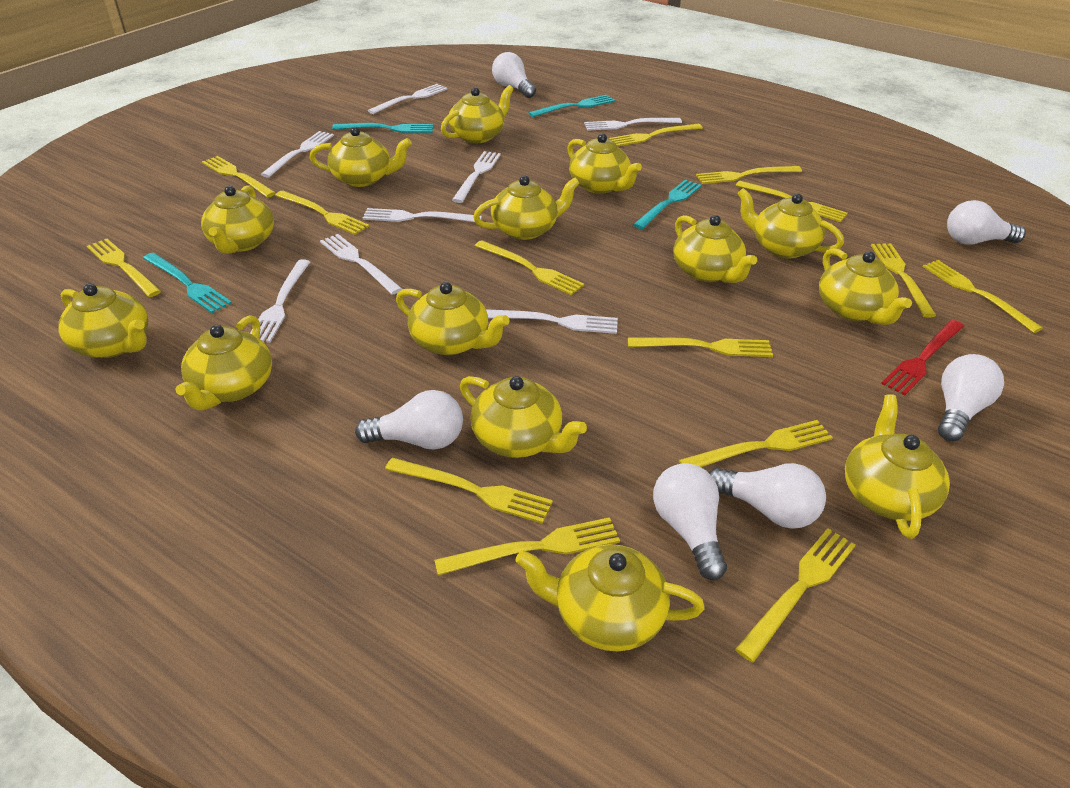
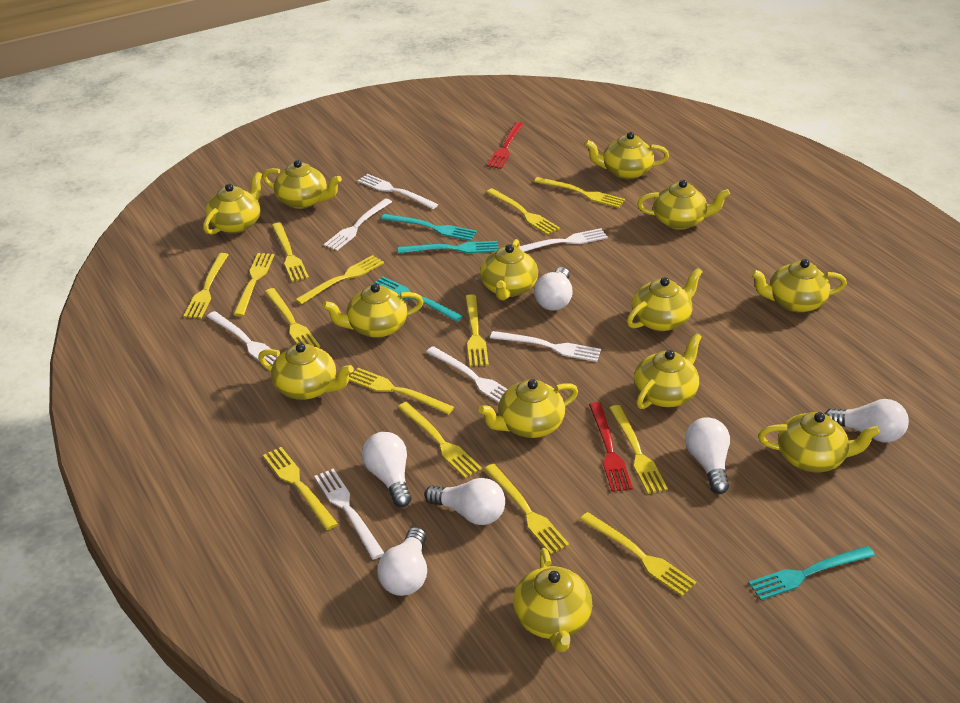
red fork: 1 -> 2
white fork: 8 -> 7
yellow teapot: 14 -> 13

